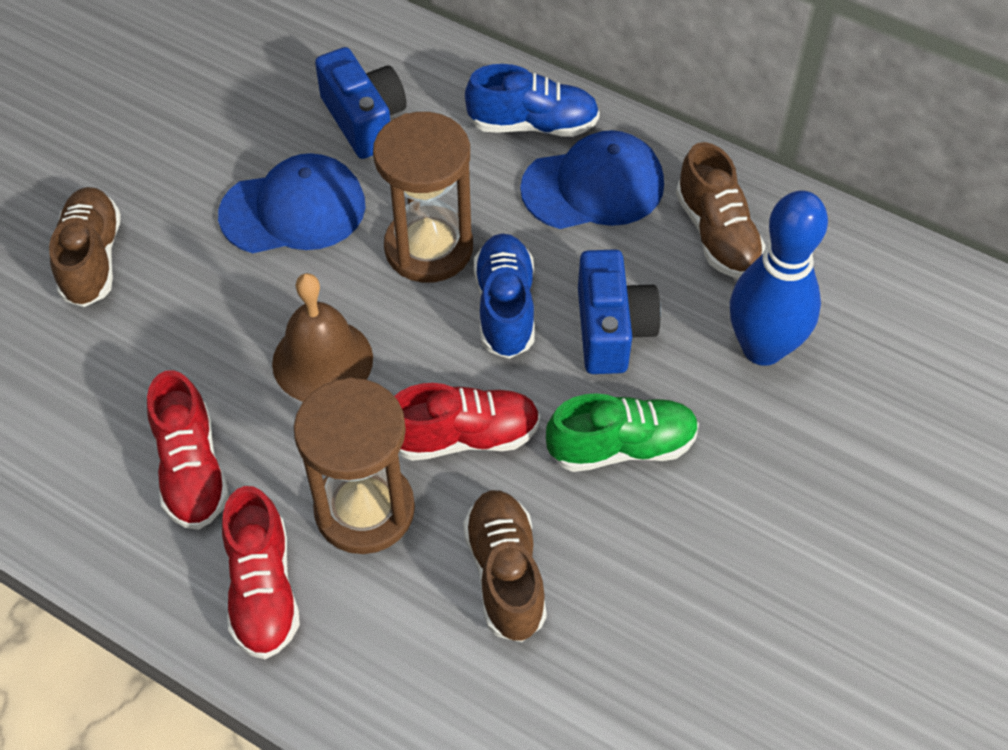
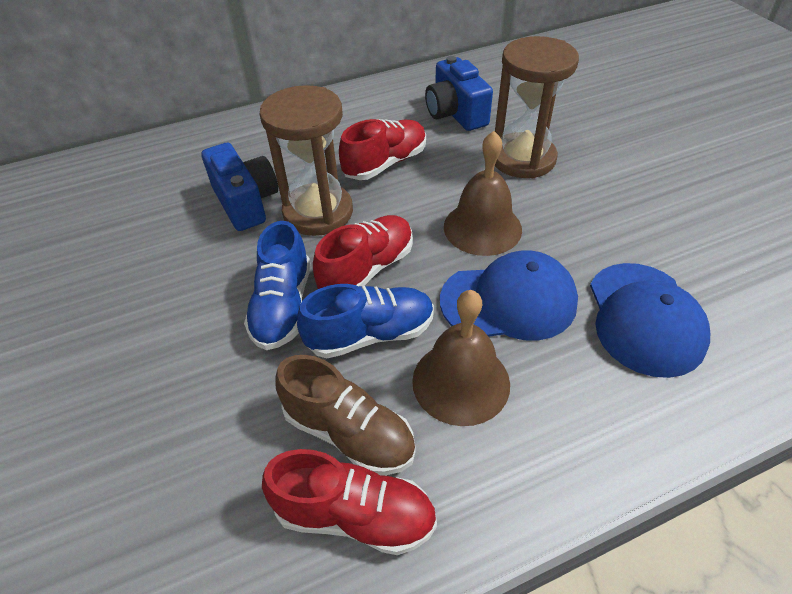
blue bowling pin: 1 -> 0
brown bell: 1 -> 2
brown shoe: 3 -> 1
green shoe: 1 -> 0

